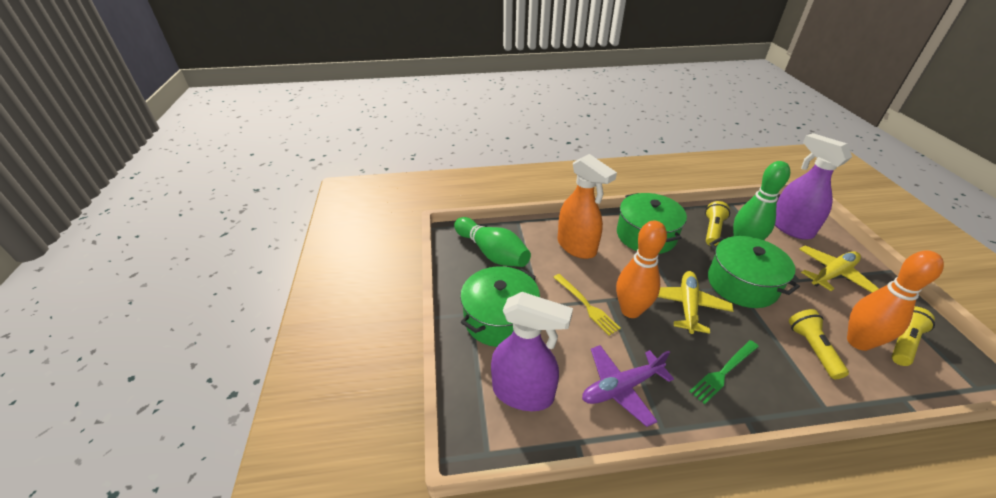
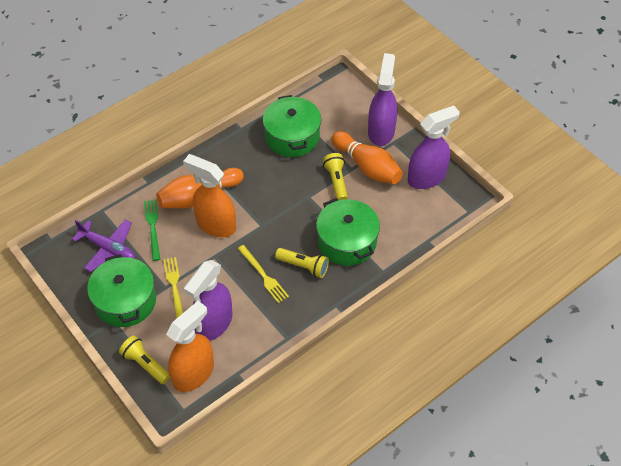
green bowling pin: 2 -> 0
orange spray bottle: 1 -> 2
purple spray bottle: 2 -> 3
yellow fork: 1 -> 2
yellow plane: 2 -> 0

